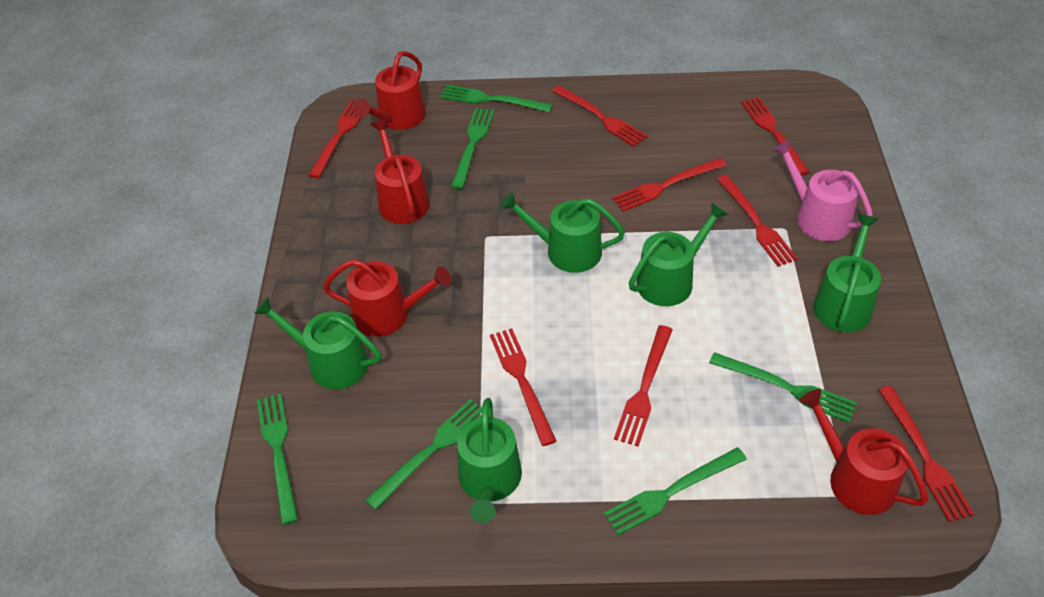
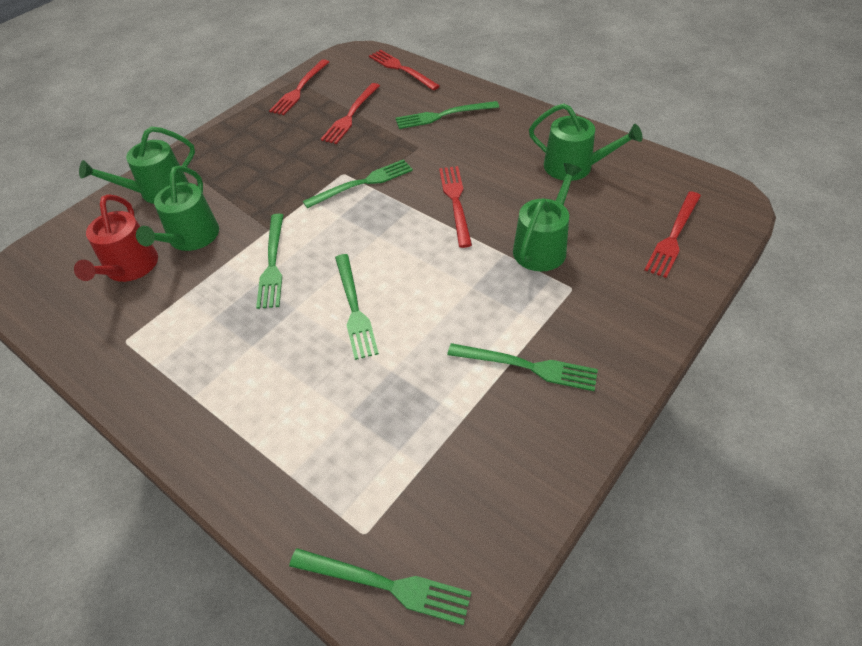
green watering can: 5 -> 4
pink watering can: 1 -> 0
red fork: 8 -> 5
red watering can: 4 -> 1

